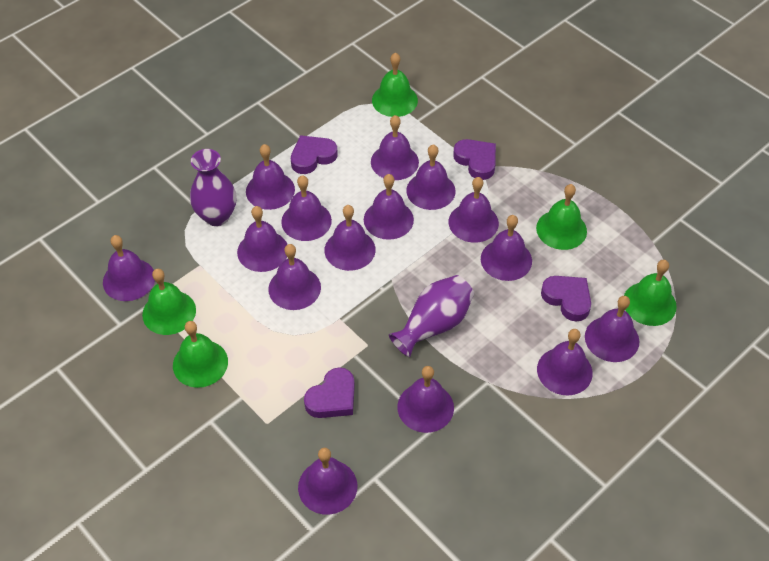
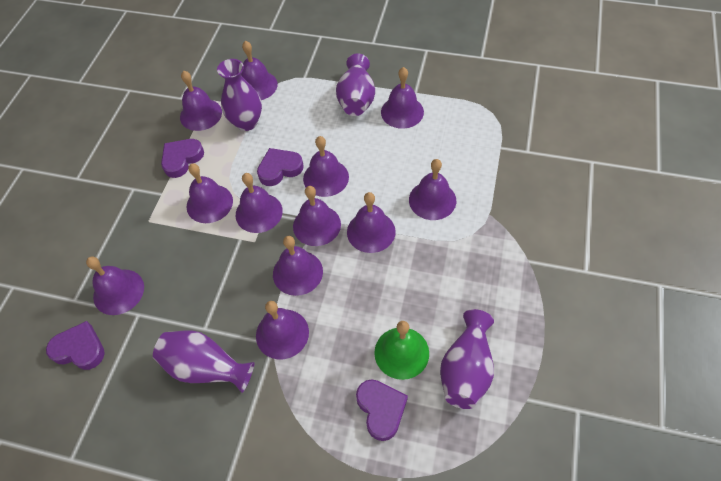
green bell: 5 -> 1
purple bell: 15 -> 12
purple vase: 2 -> 4

